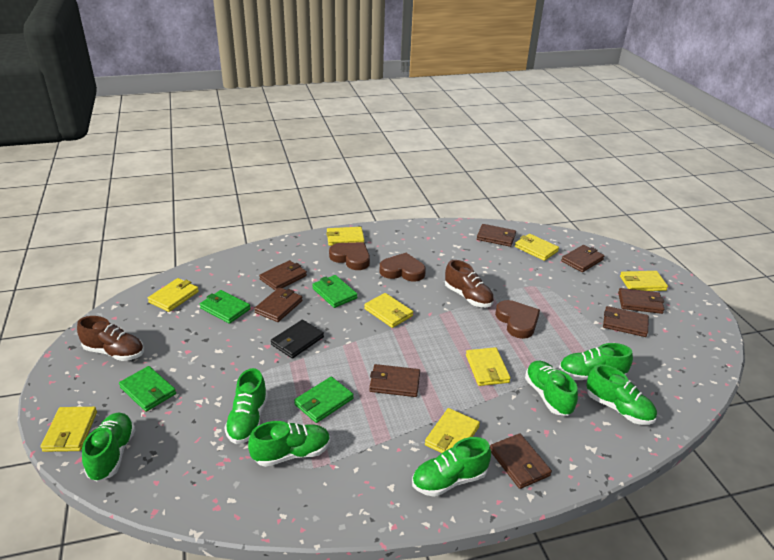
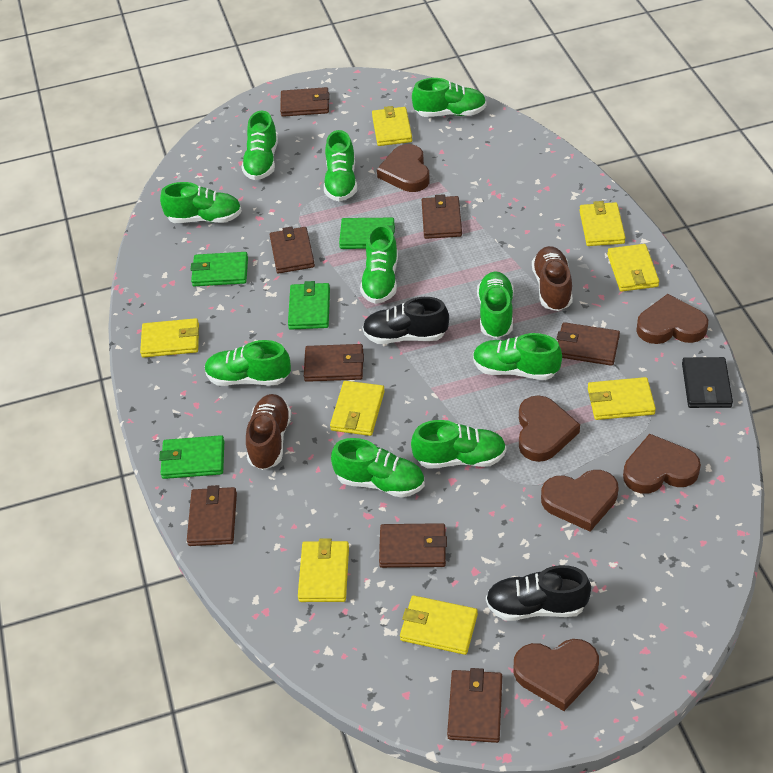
black shoe: 0 -> 2
brown heart: 3 -> 6
green shoe: 7 -> 10

